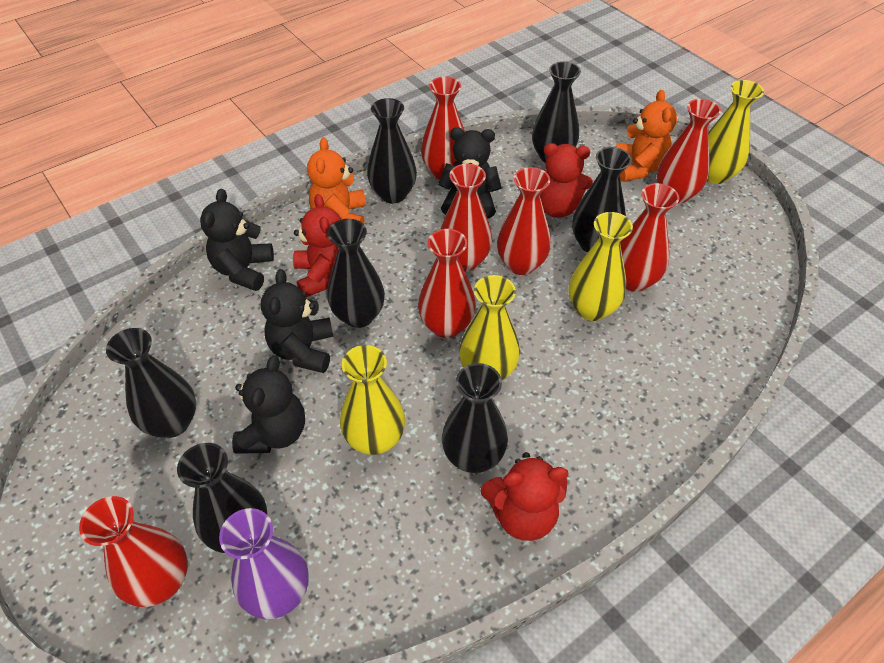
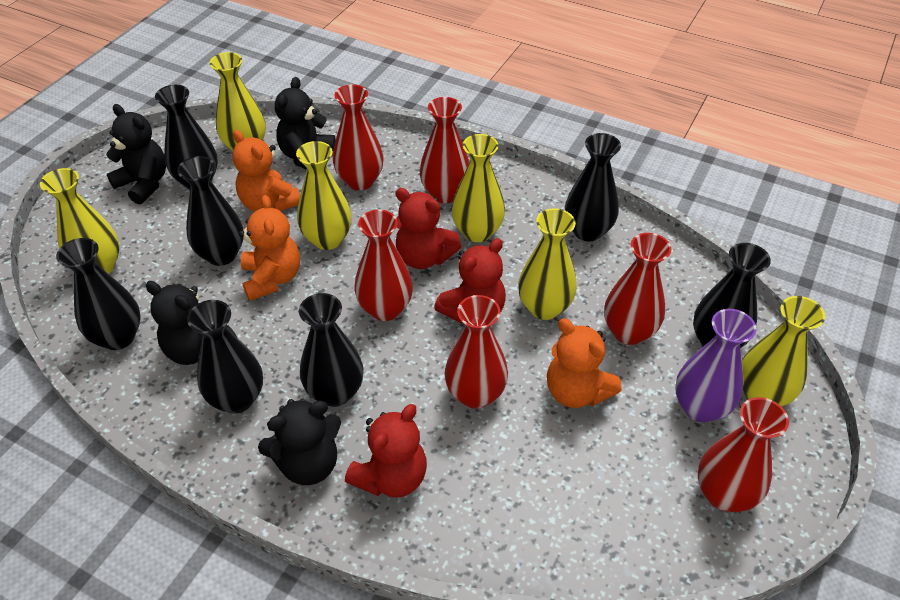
orange teddy bear: 2 -> 3
red vase: 7 -> 6
yellow vase: 4 -> 6

